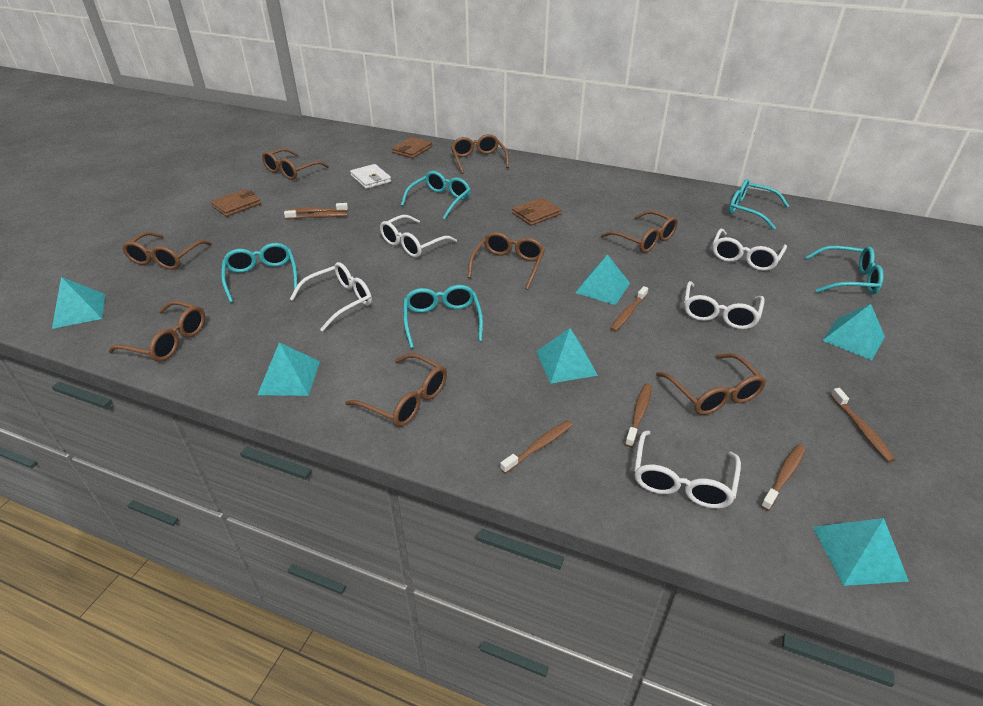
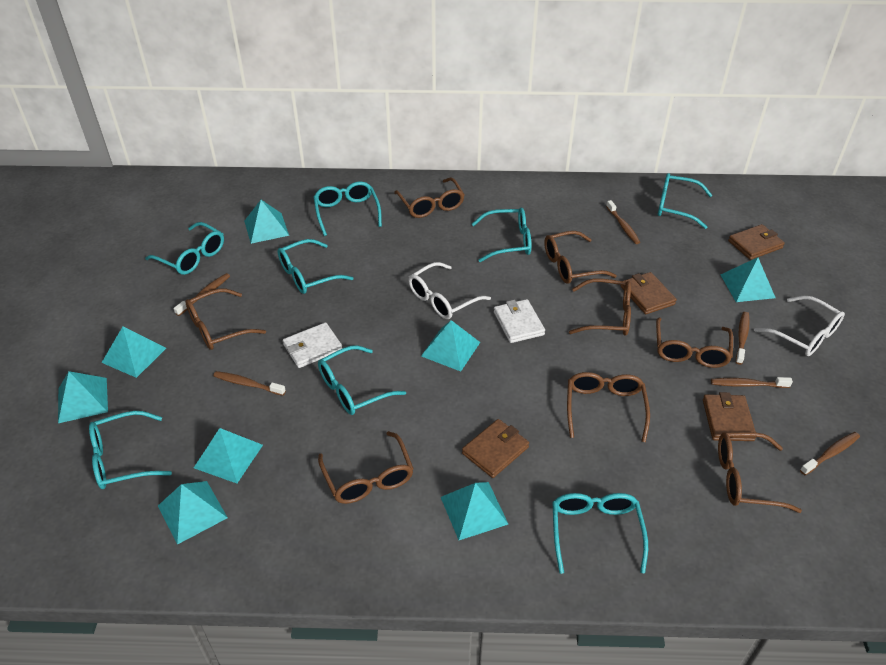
brown toothbrush: 7 -> 6
brown wallet: 3 -> 4
turquoise glasses: 5 -> 8
turquoise pyramid: 6 -> 8
white glasses: 5 -> 2
white wallet: 1 -> 2

